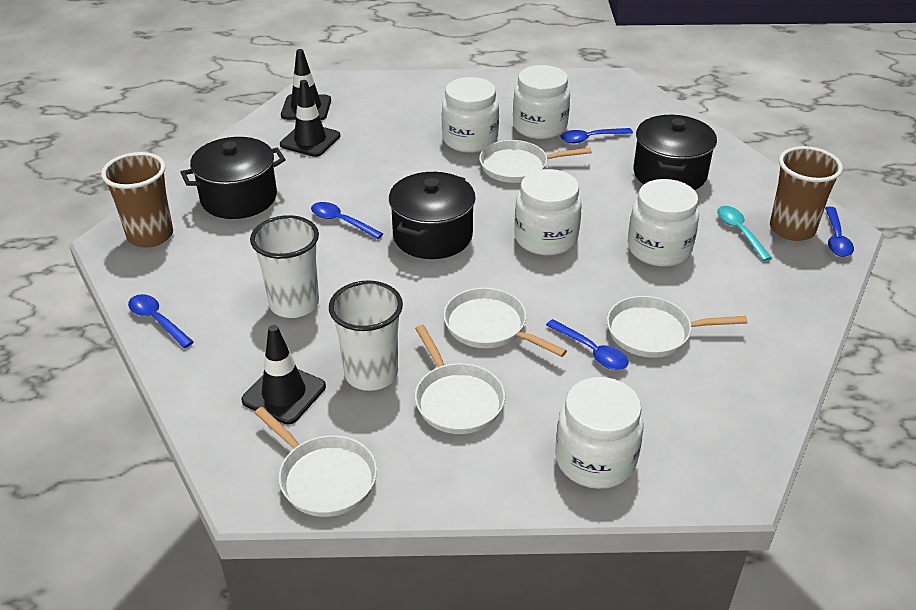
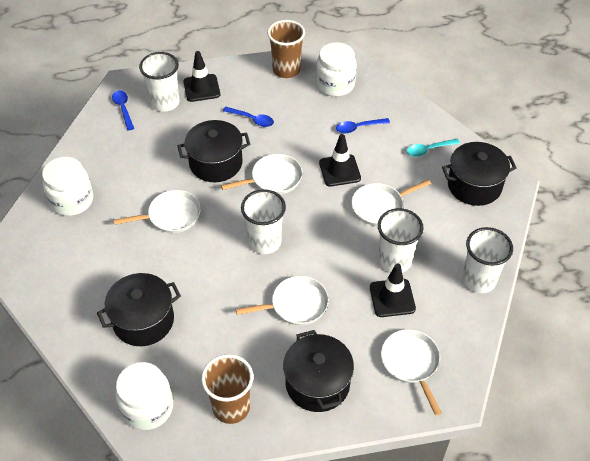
black pot: 3 -> 4
blue spoon: 5 -> 3
white cup: 2 -> 4
white jar: 5 -> 3

